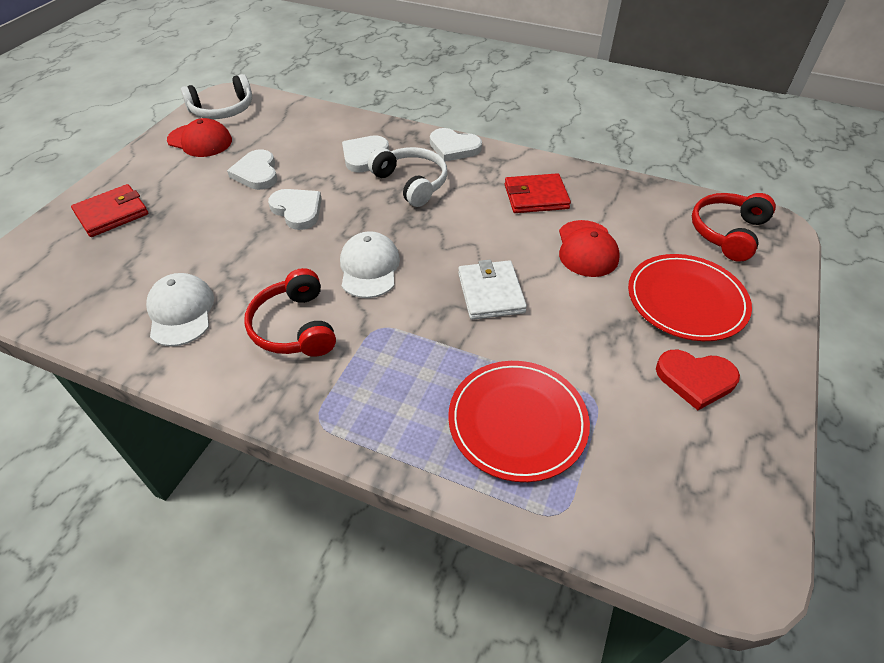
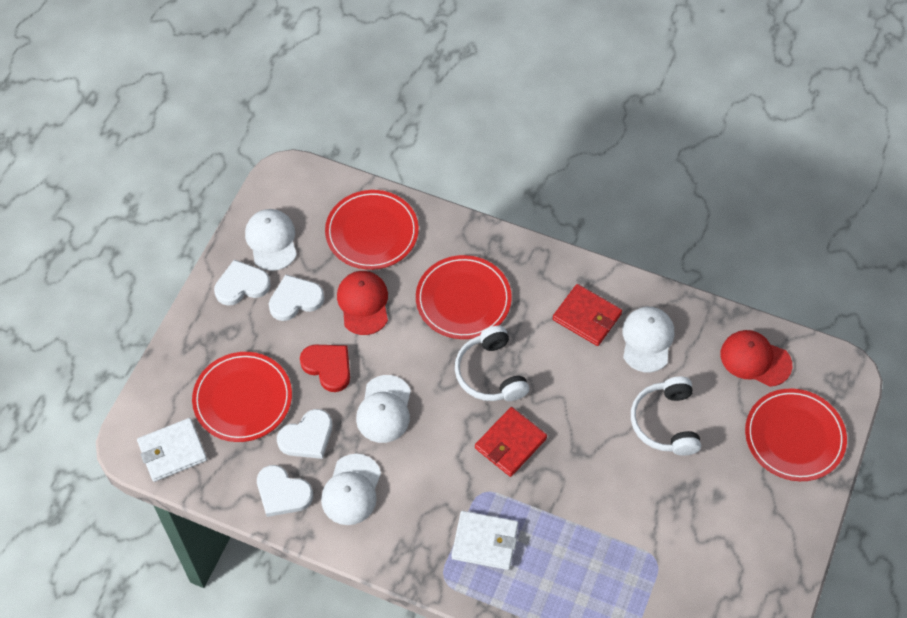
red headphones: 2 -> 0
red plate: 2 -> 4
white cap: 2 -> 4
white wallet: 1 -> 2

